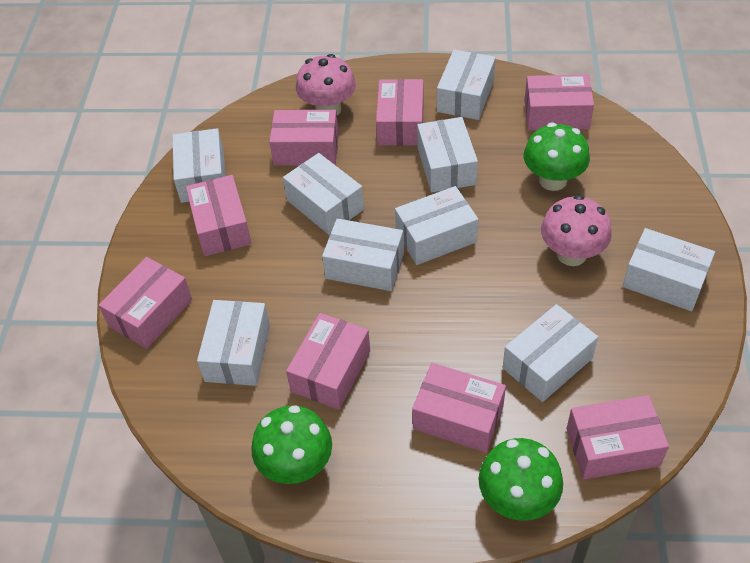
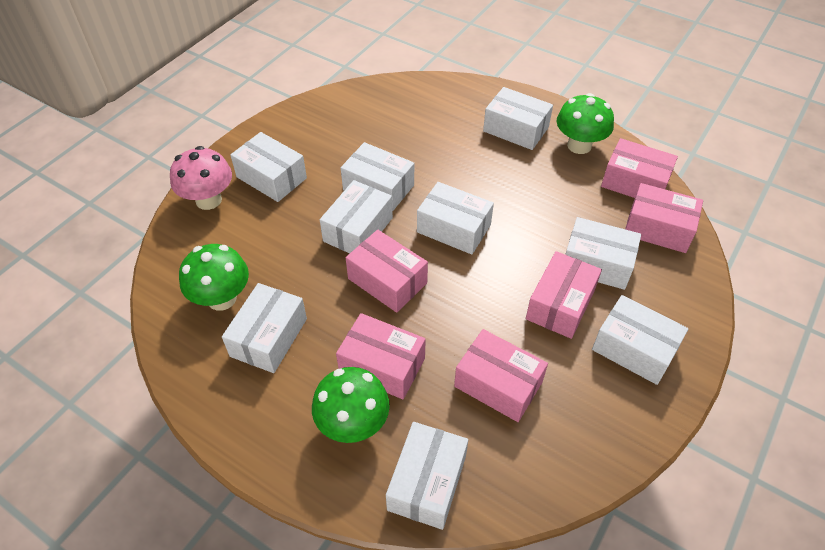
pink box: 8 -> 6
pink mushroom: 2 -> 1

